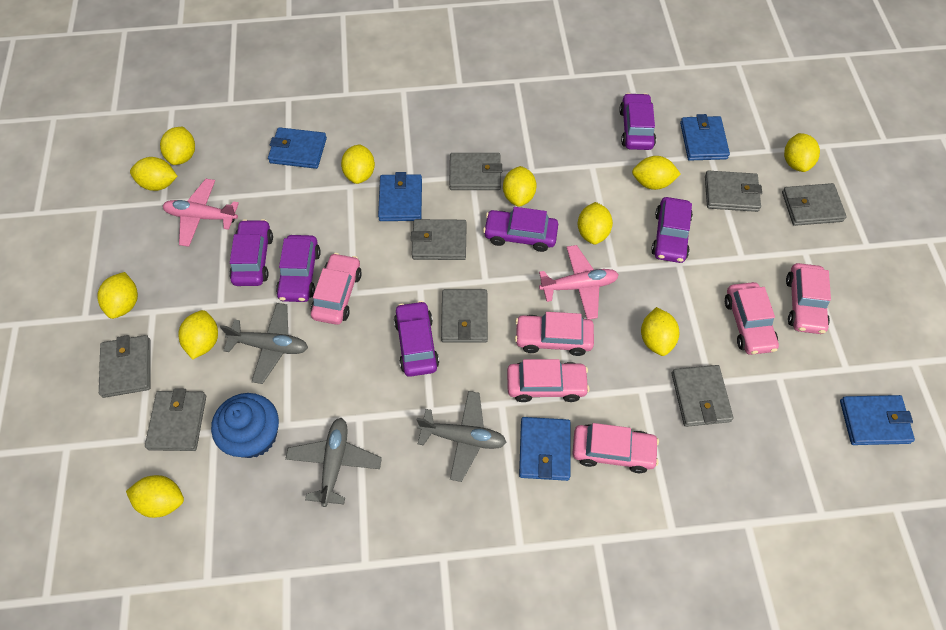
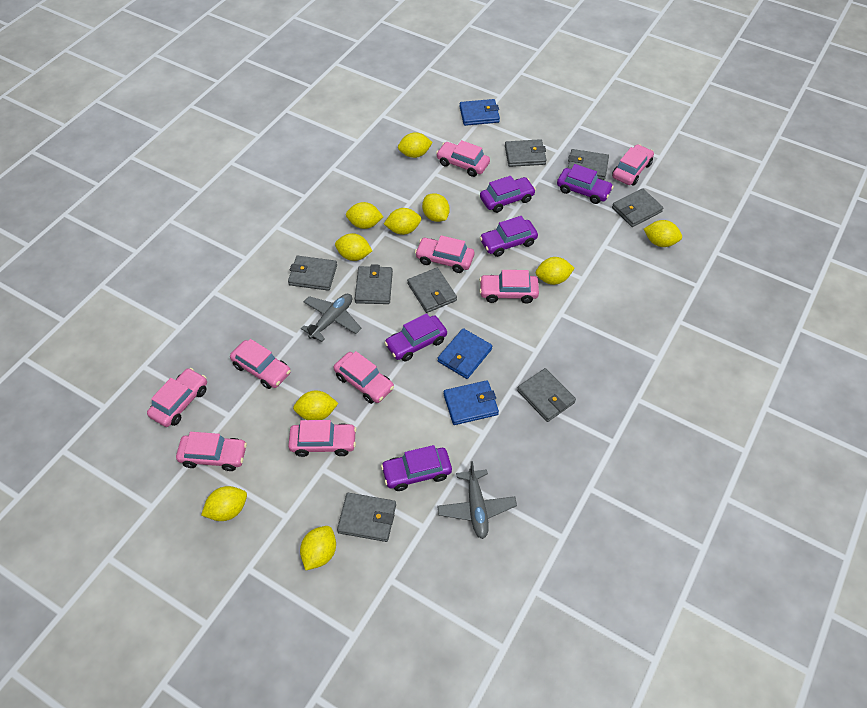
blue cupcake: 1 -> 0
blue wallet: 5 -> 3
grey plane: 3 -> 2
pink car: 6 -> 9
pink plane: 2 -> 0
purple car: 6 -> 5
yellow lemon: 11 -> 10

